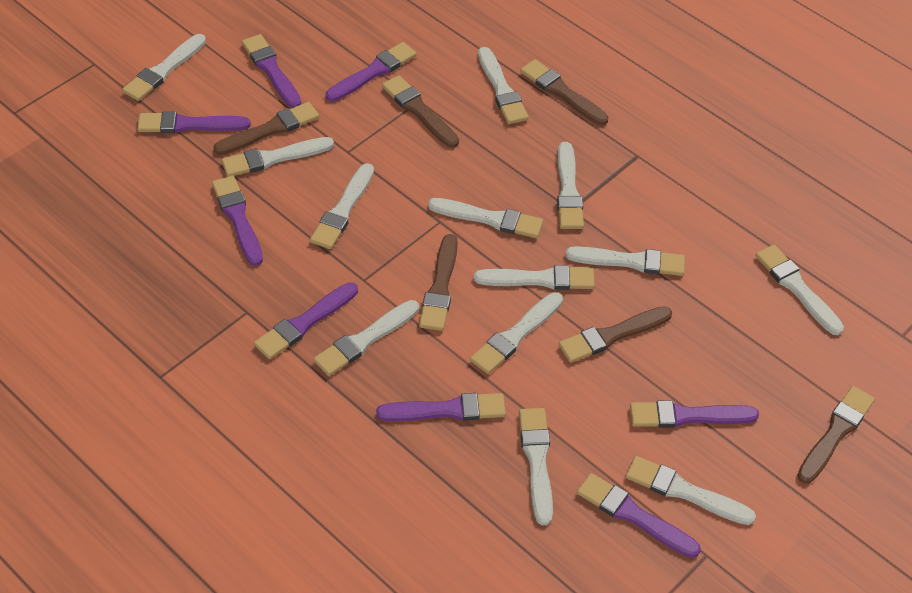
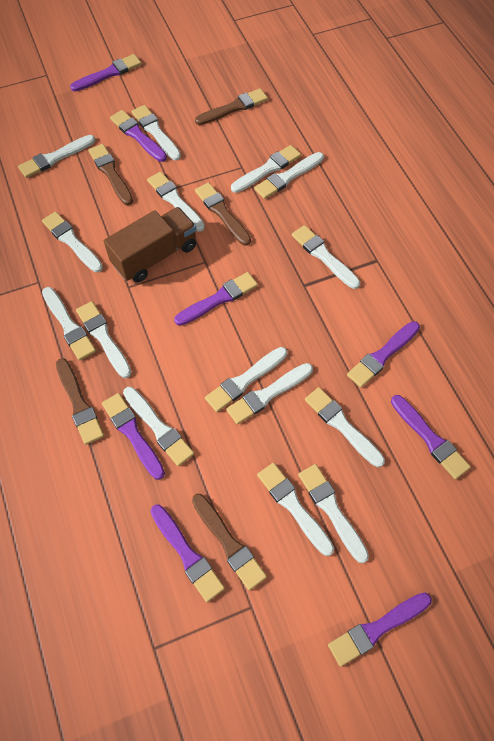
brown brush: 6 -> 5
brown truck: 0 -> 1
white brush: 13 -> 15

